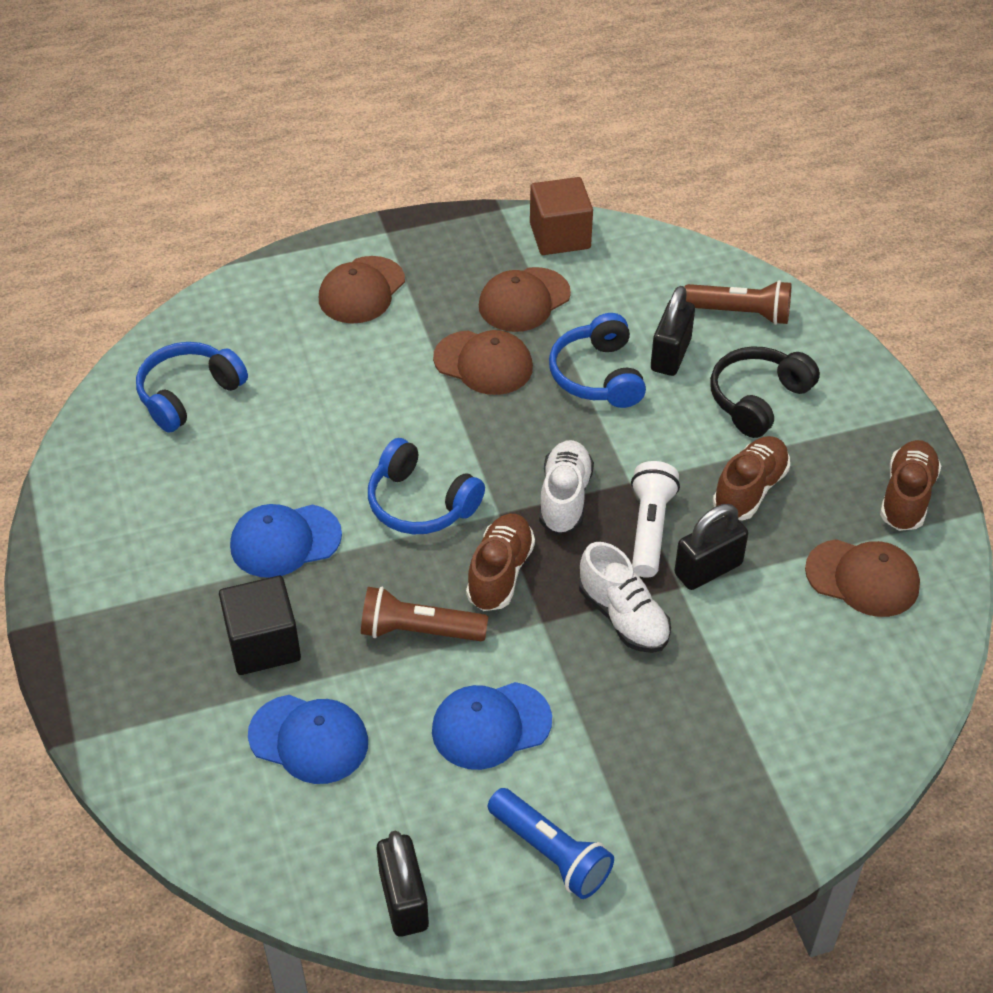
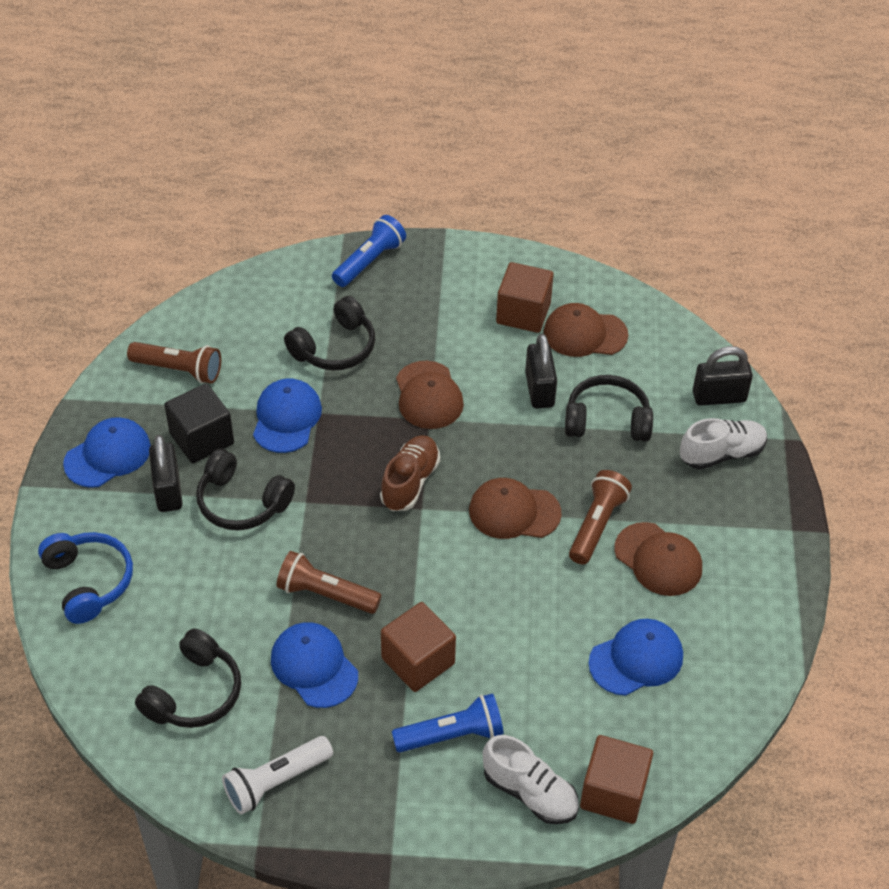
black headphones: 1 -> 4
blue cap: 3 -> 4
blue flashlight: 1 -> 2
blue headphones: 3 -> 1
brown cube: 1 -> 3
brown flashlight: 2 -> 3
brown shoe: 3 -> 1

